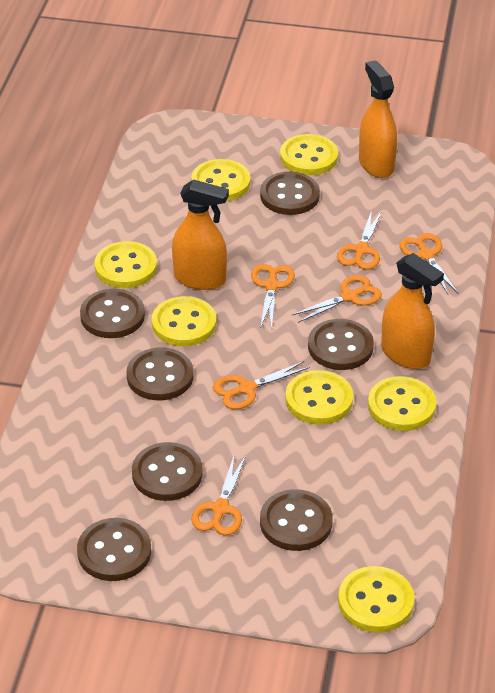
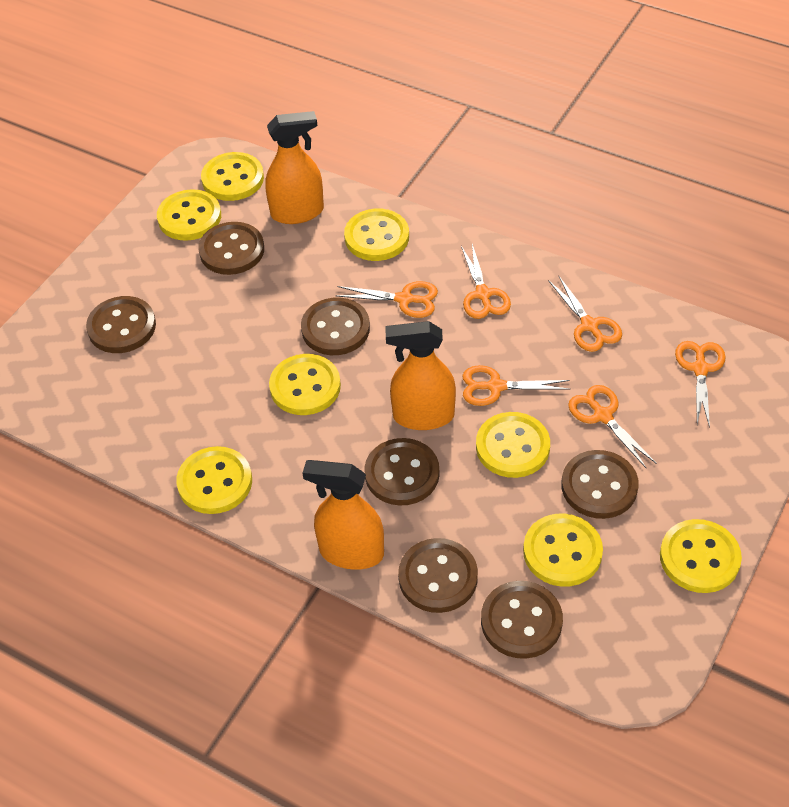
yellow button: 7 -> 8

